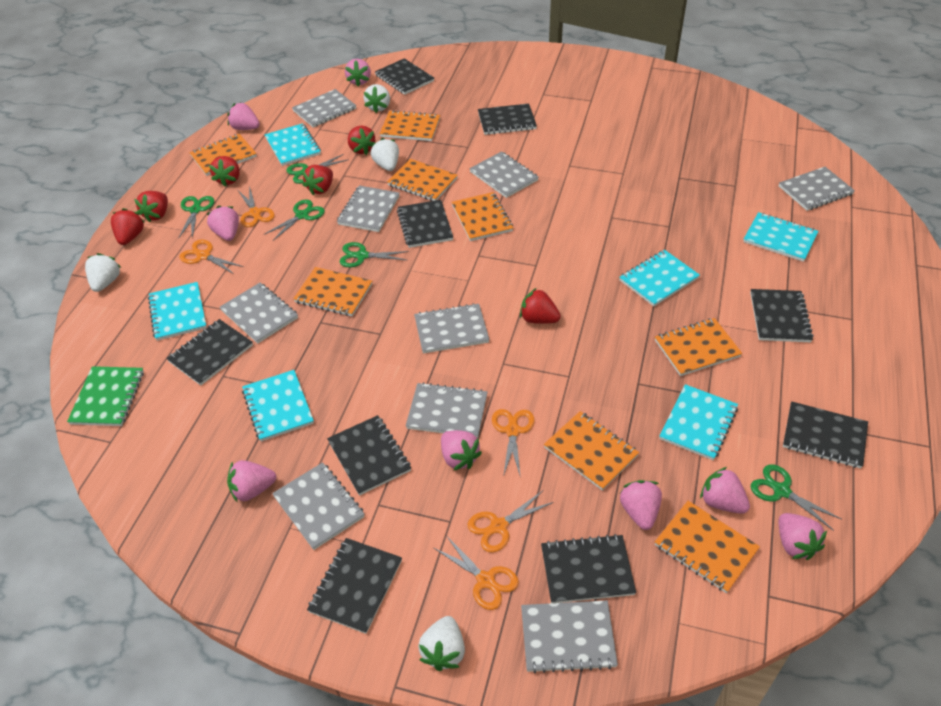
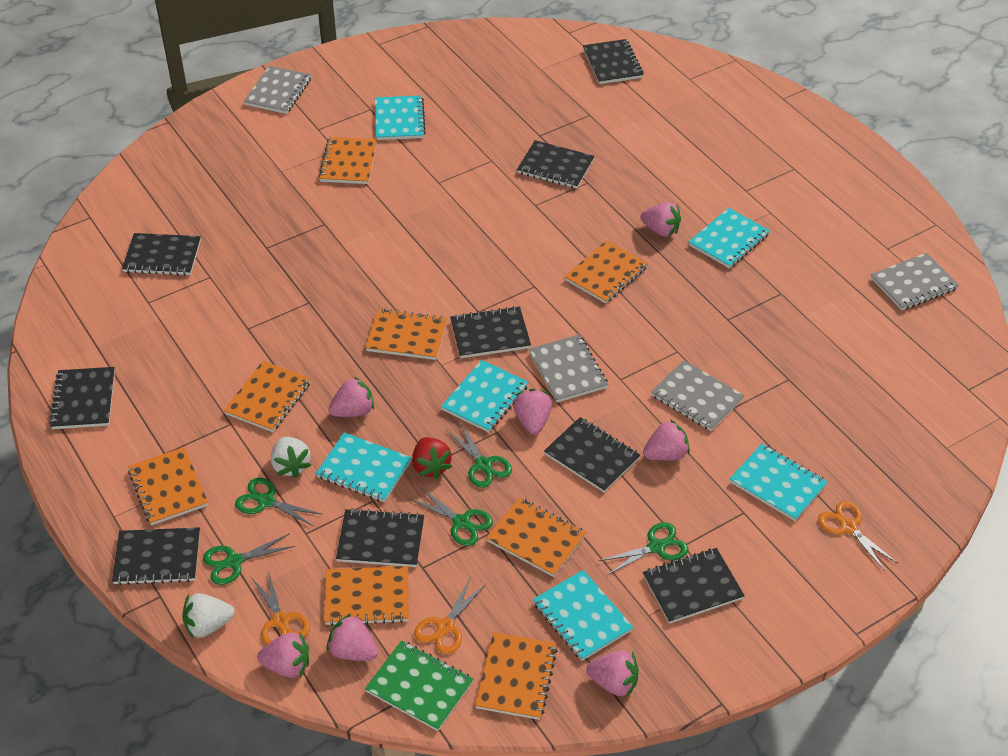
grey notebook: 9 -> 4
orange scissors: 5 -> 3
pink strawberry: 8 -> 7
red strawberry: 6 -> 1
white strawberry: 4 -> 2

